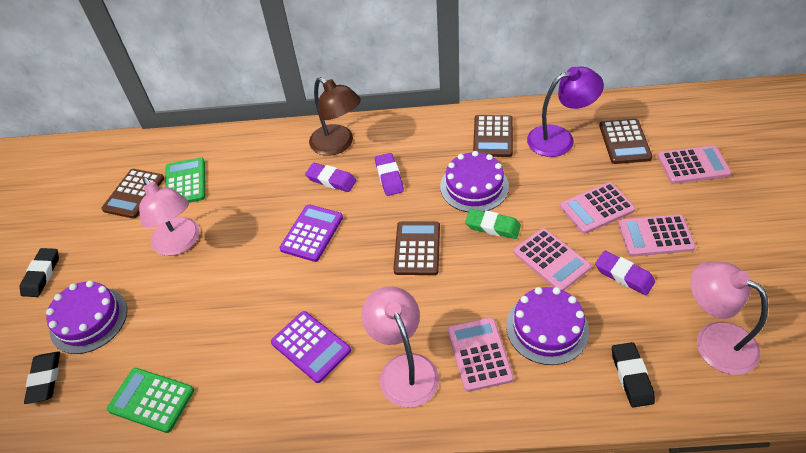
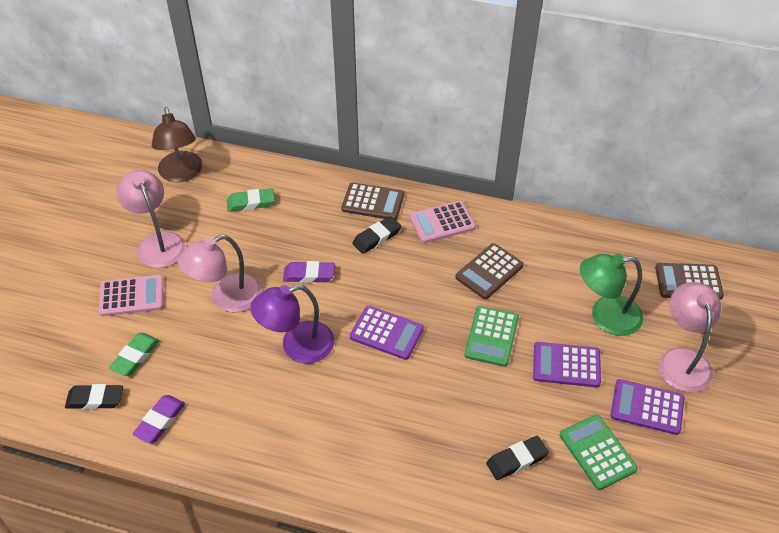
brown calculator: 4 -> 3
green eraser: 1 -> 2
green lamp: 0 -> 1
pink calculator: 5 -> 2
purple cake: 3 -> 0
purple calculator: 2 -> 3
purple eraser: 3 -> 2

